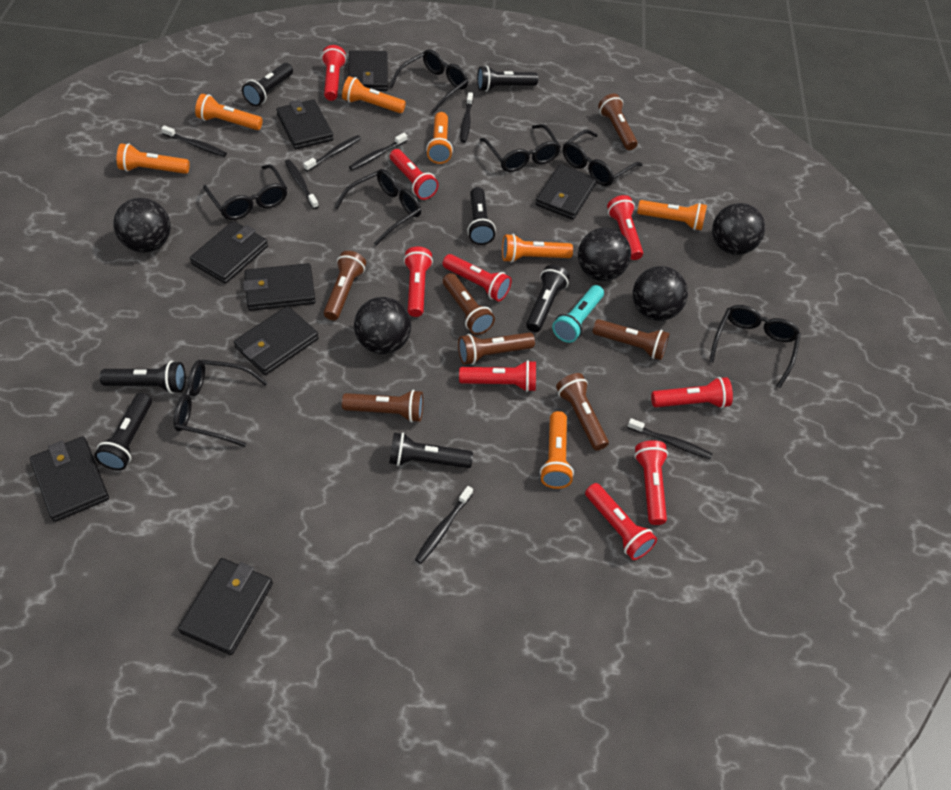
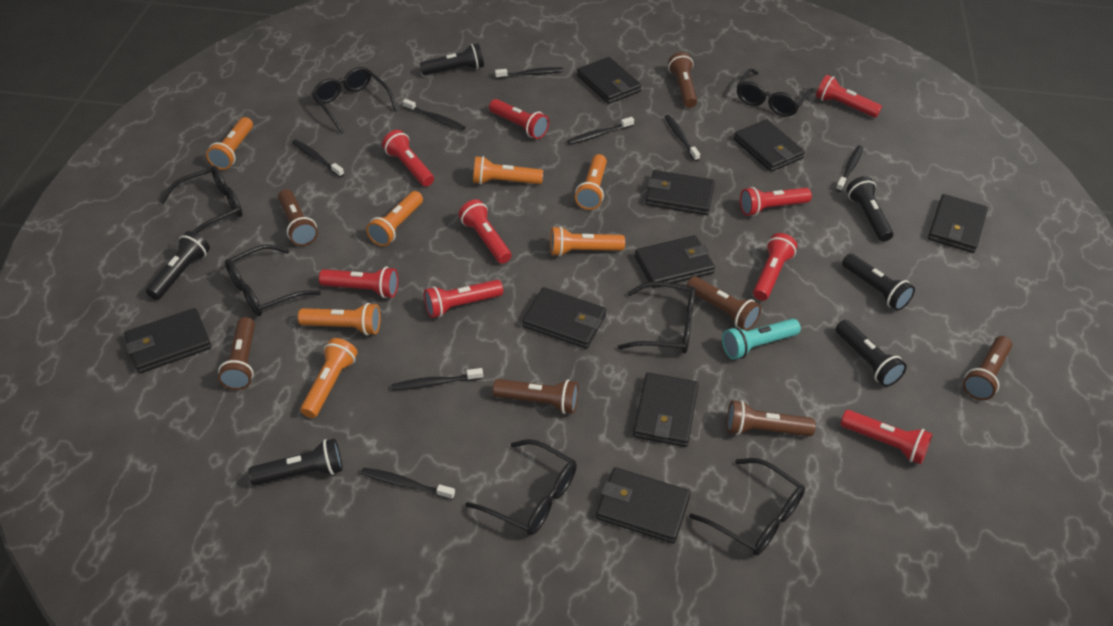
black ball: 5 -> 0
black flashlight: 7 -> 6
black toothbrush: 7 -> 8
black wallet: 8 -> 9

